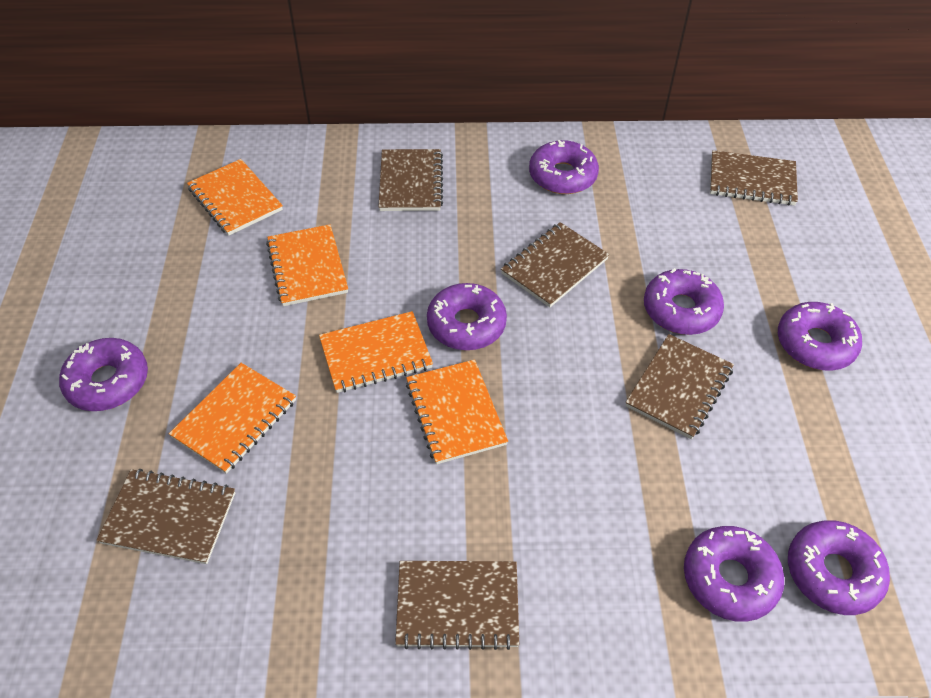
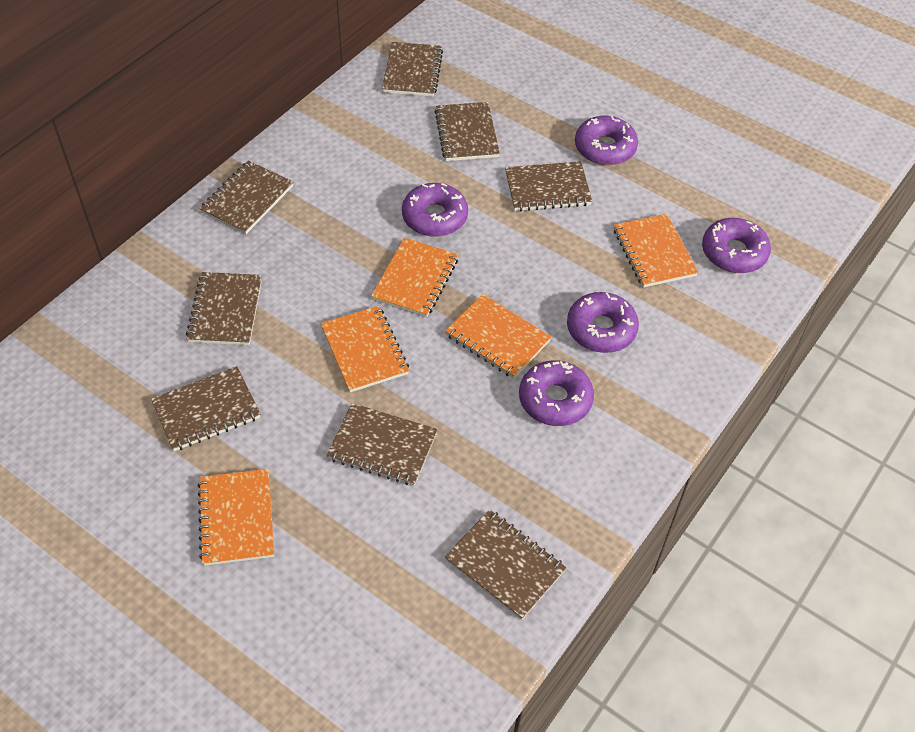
brown notebook: 6 -> 8
purple donut: 7 -> 5

